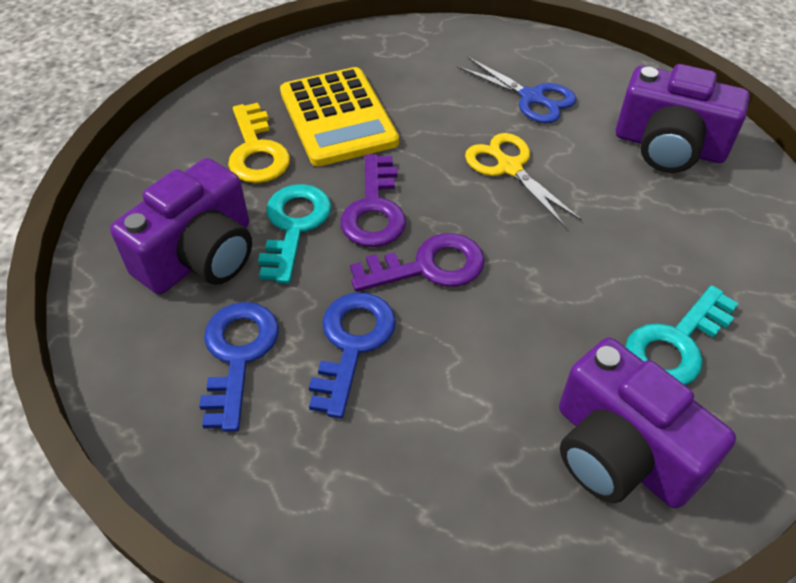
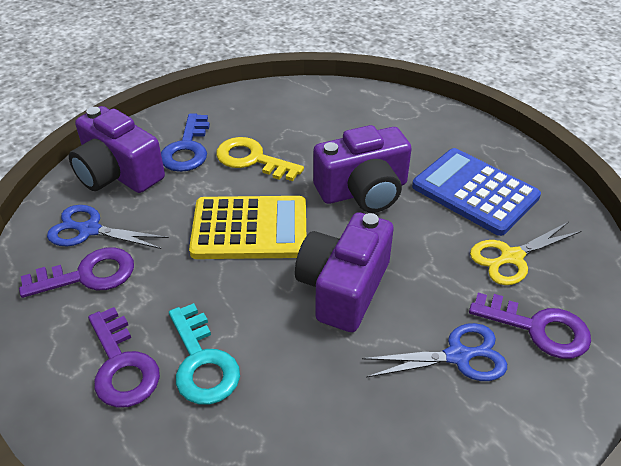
blue calculator: 0 -> 1
blue key: 2 -> 1
blue scissors: 1 -> 2
purple key: 2 -> 3
turquoise key: 2 -> 1

